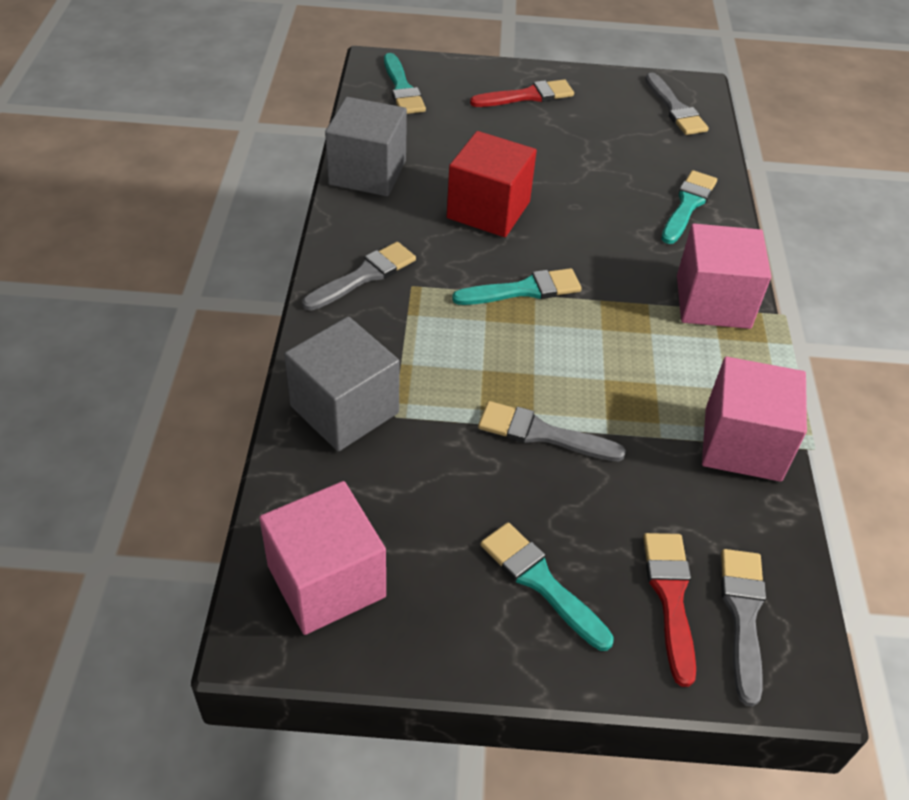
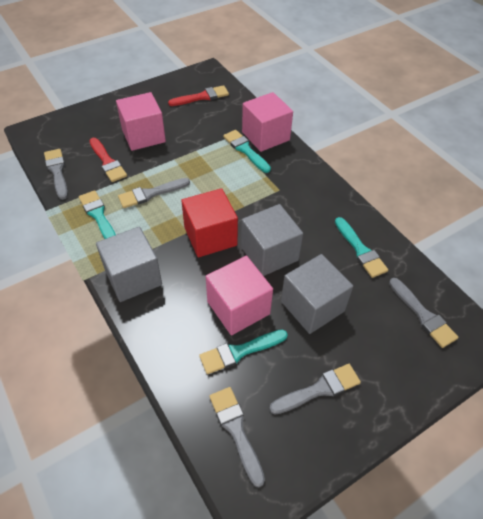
grey brush: 4 -> 5
grey cube: 2 -> 3

